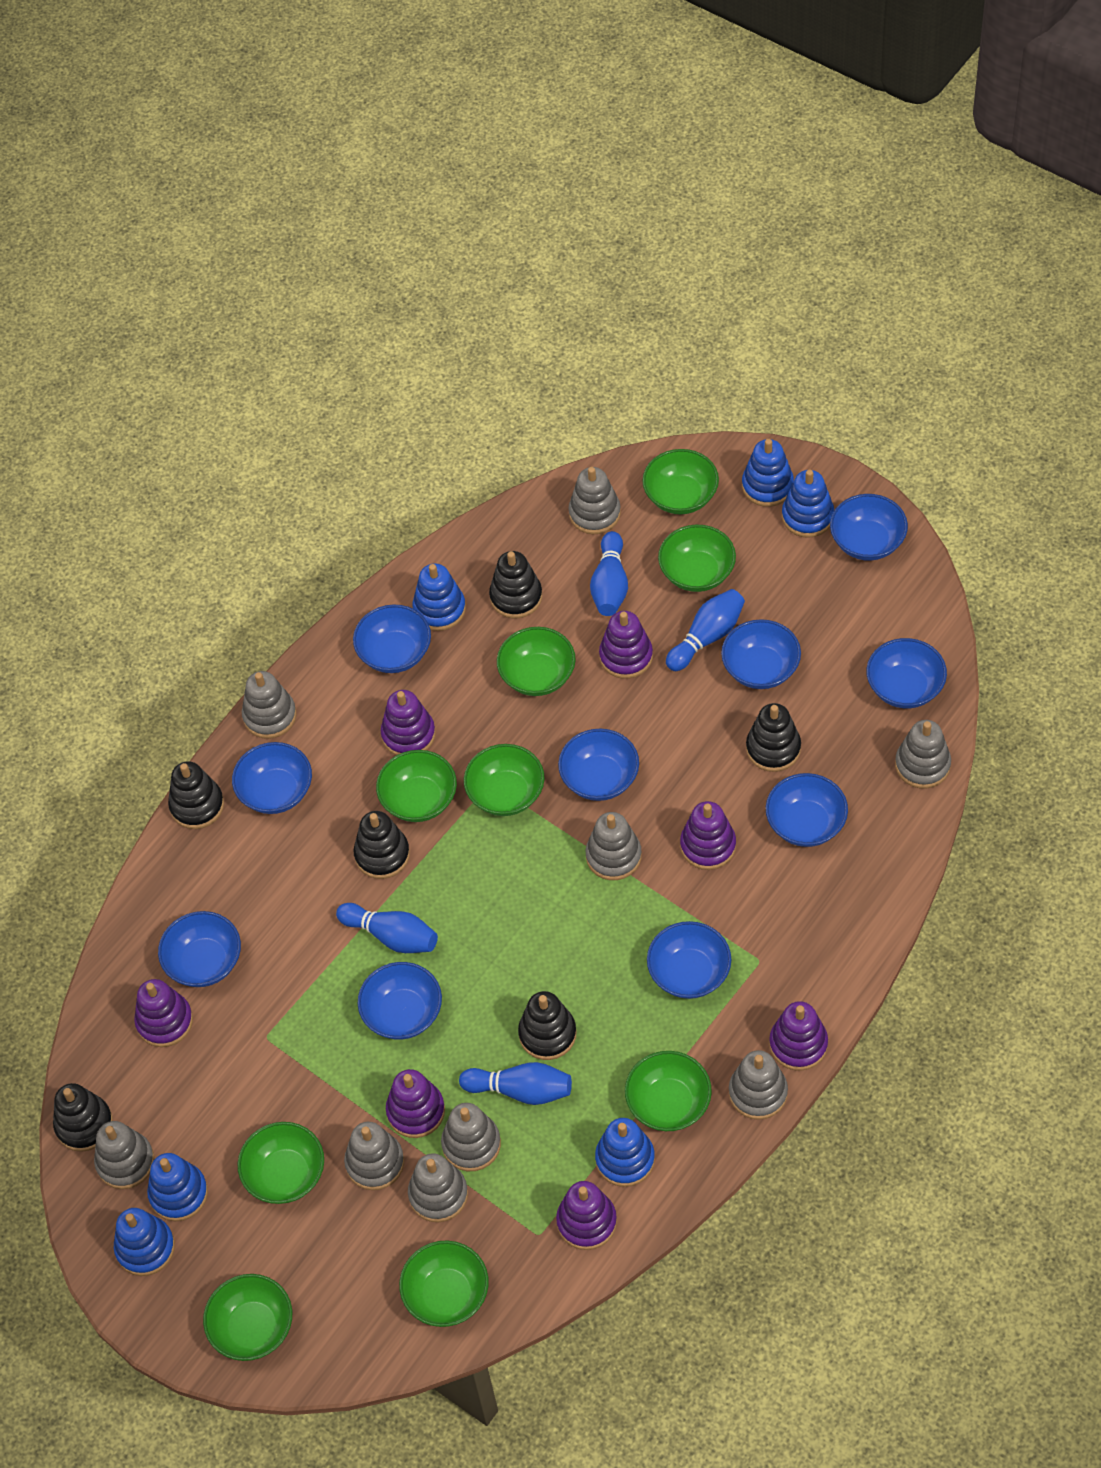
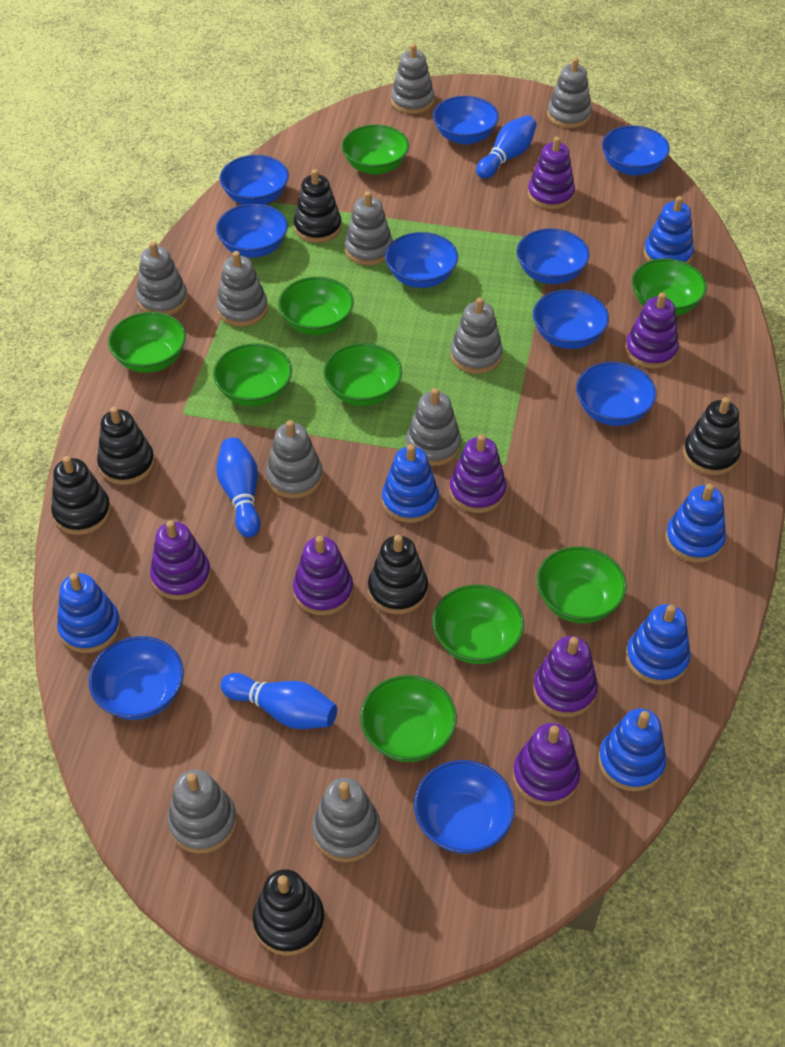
blue bowling pin: 4 -> 3
grey stacking toy: 9 -> 10

